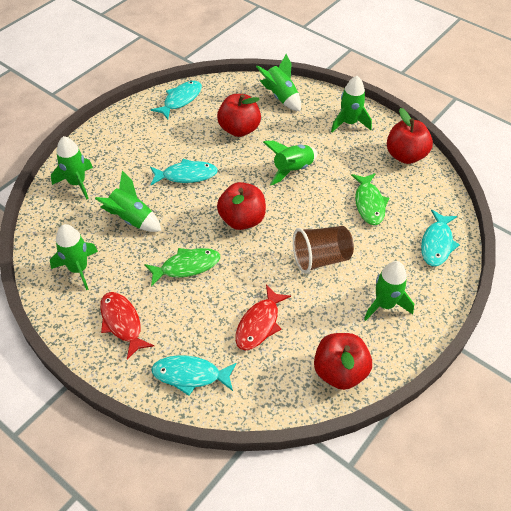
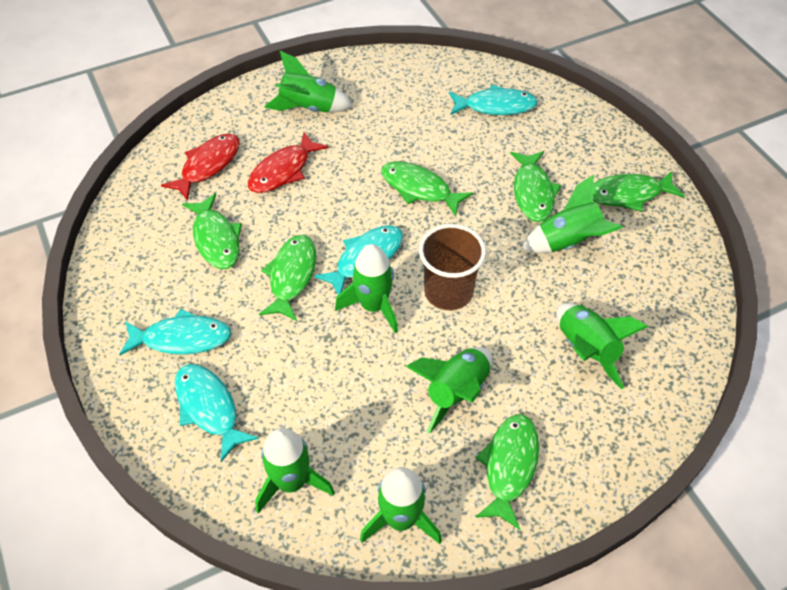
green fish: 2 -> 6
red apple: 4 -> 0

